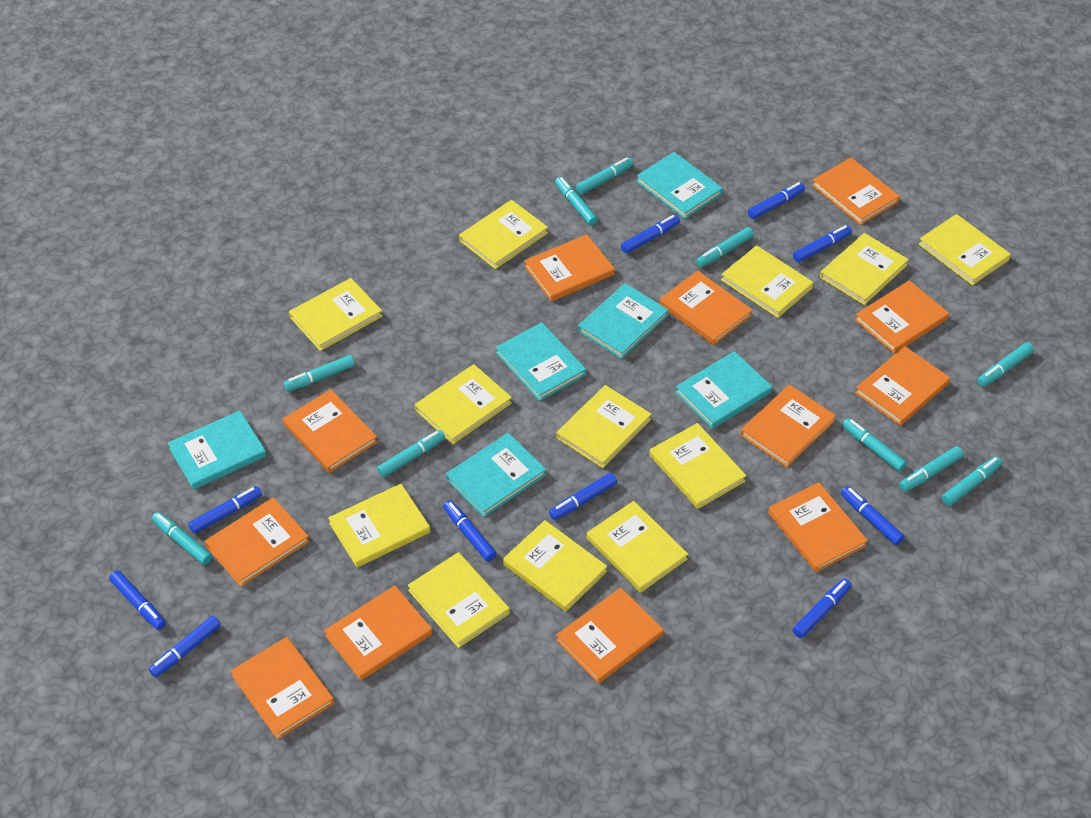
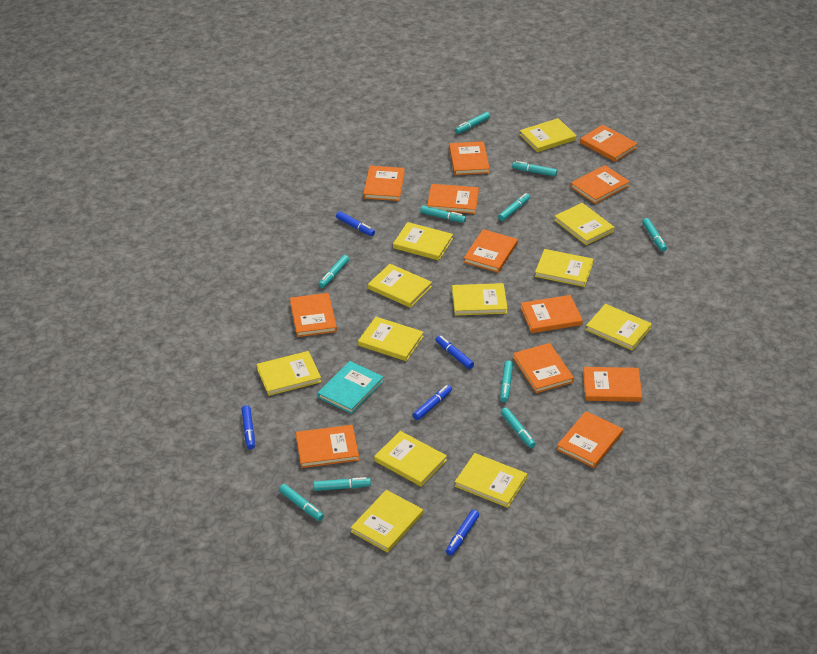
blue marker: 10 -> 5
turquoise book: 6 -> 1

